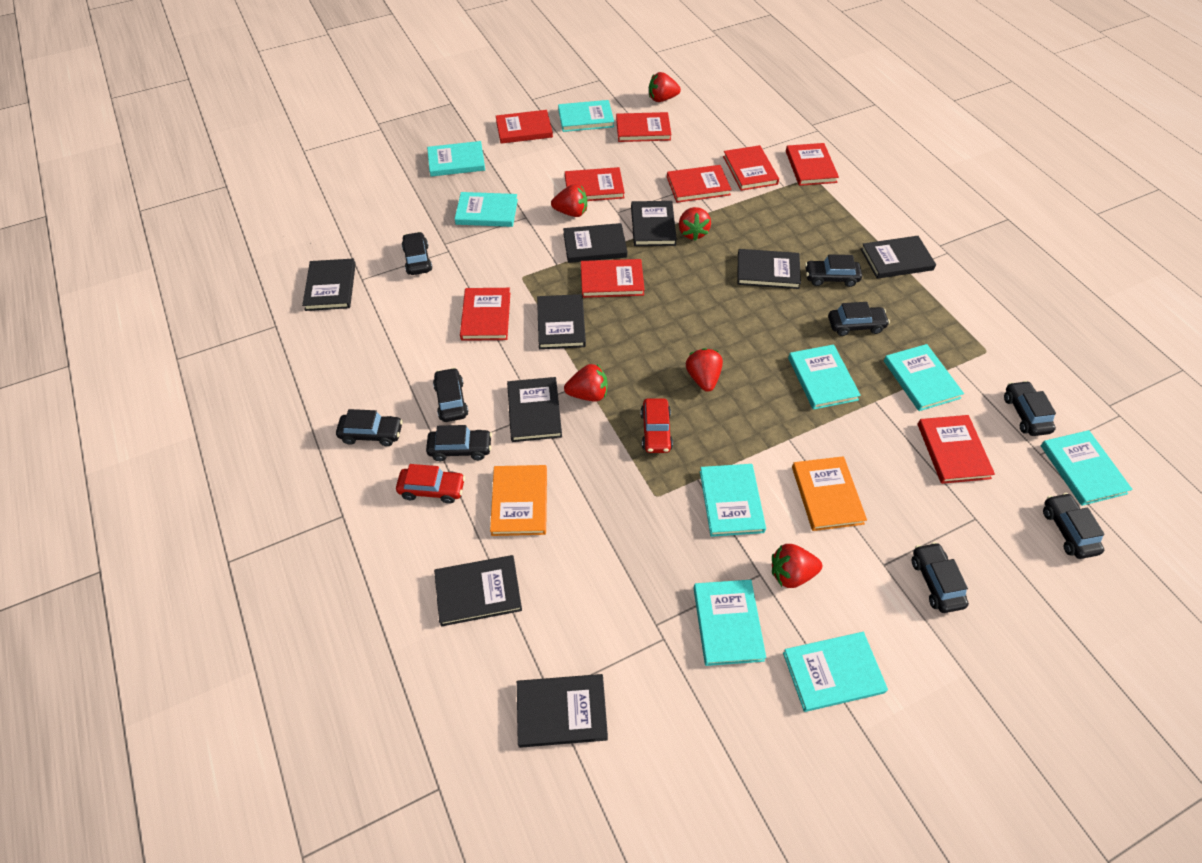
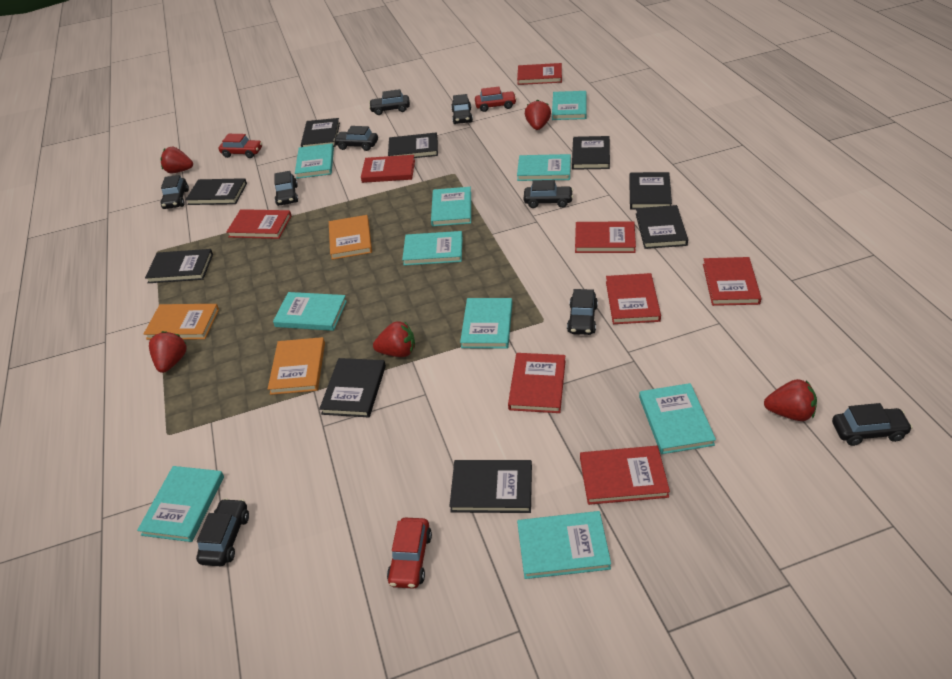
orange book: 2 -> 3
red book: 9 -> 8
red car: 2 -> 3
red strawberry: 6 -> 5
turquoise book: 9 -> 10

